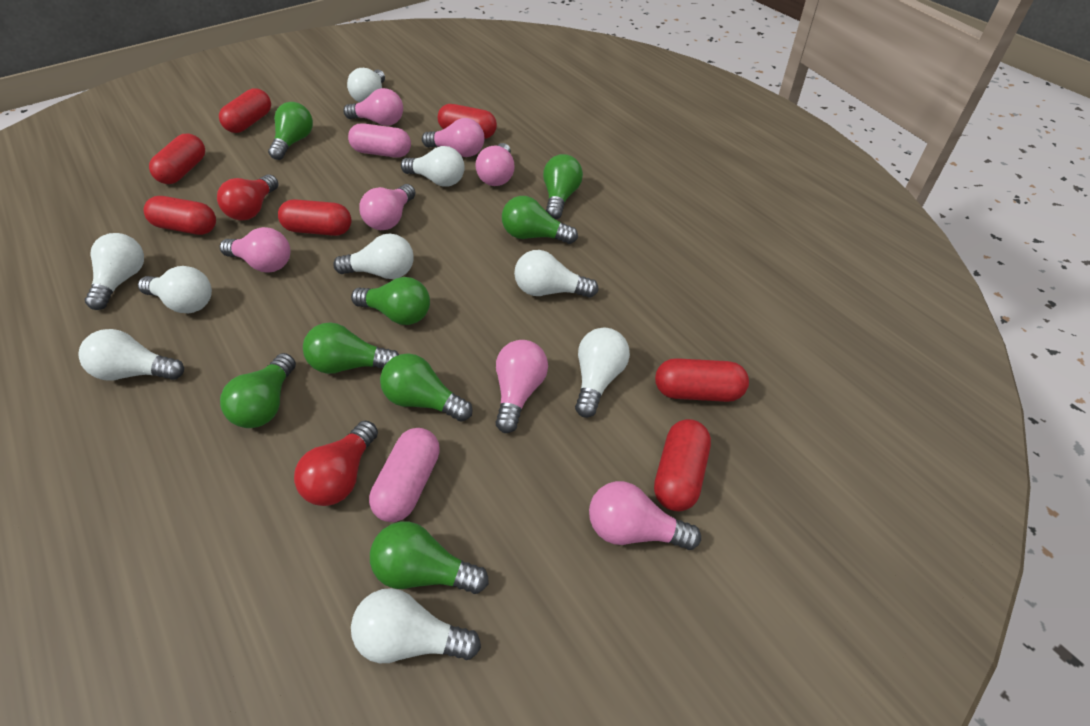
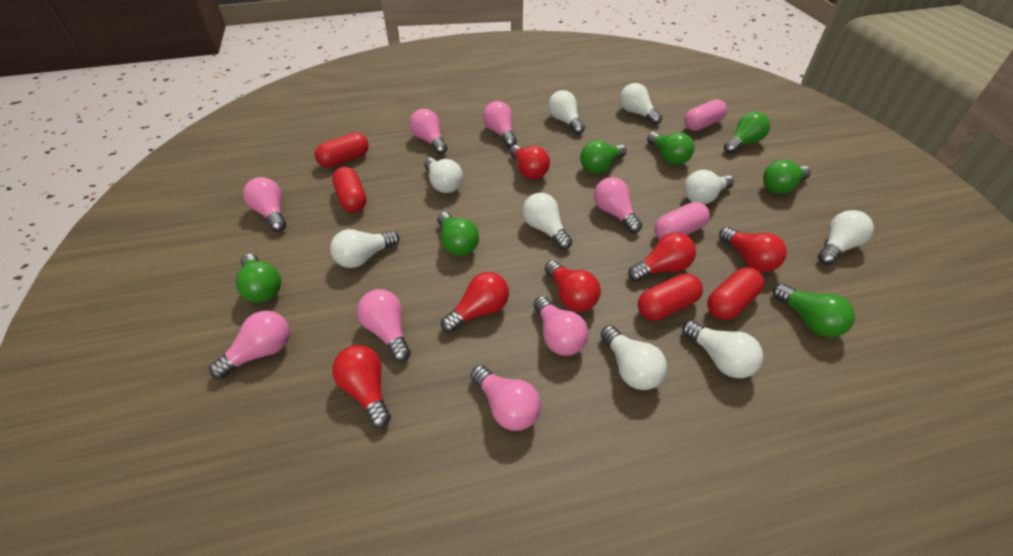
green light bulb: 8 -> 7
pink light bulb: 7 -> 8
red capsule: 7 -> 4
red light bulb: 2 -> 6

